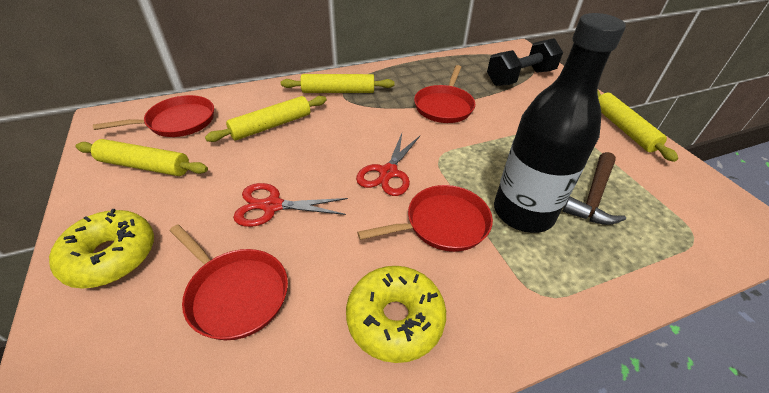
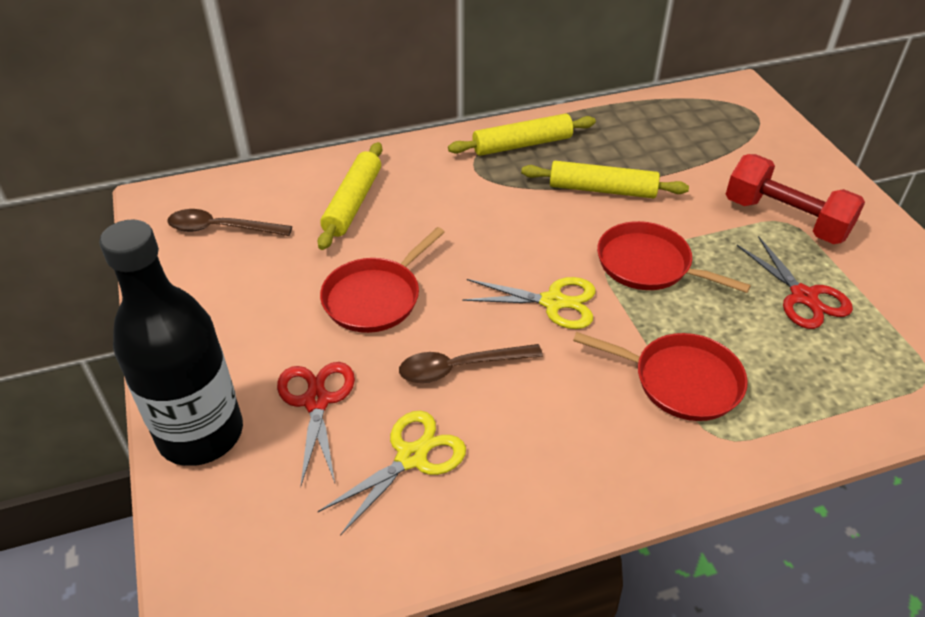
black dumbbell: 1 -> 0
brown hammer: 1 -> 0
brown spoon: 0 -> 2
red dumbbell: 0 -> 1
red pan: 4 -> 3
yellow donut: 2 -> 0
yellow rolling pin: 4 -> 3
yellow scissors: 0 -> 2

